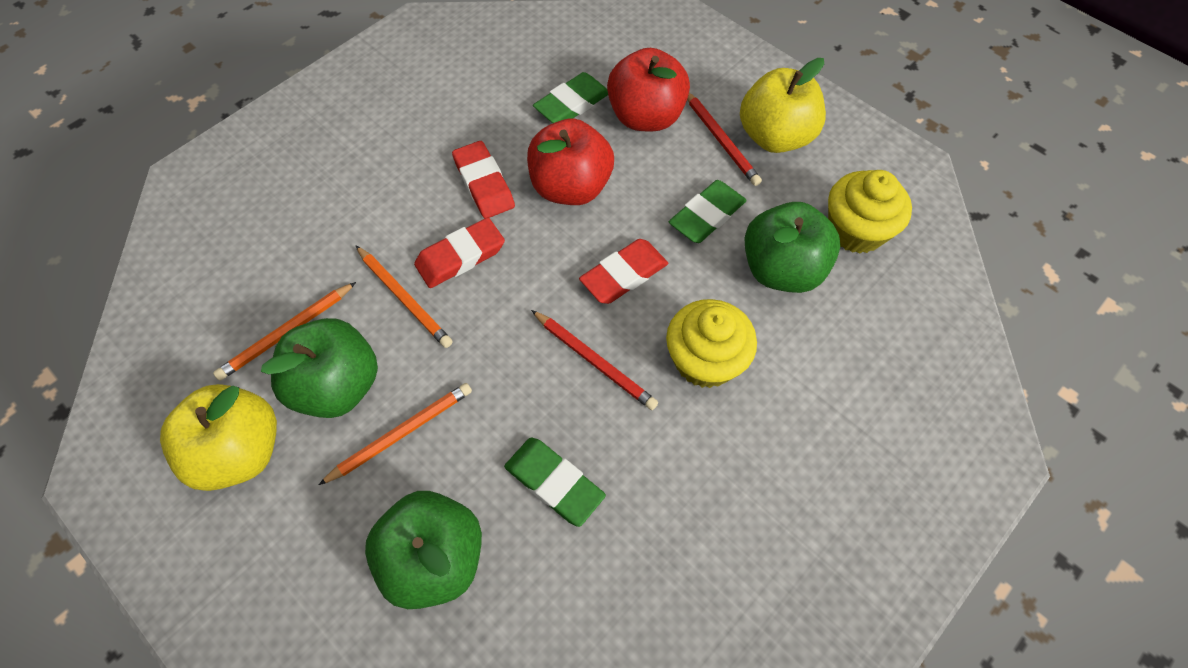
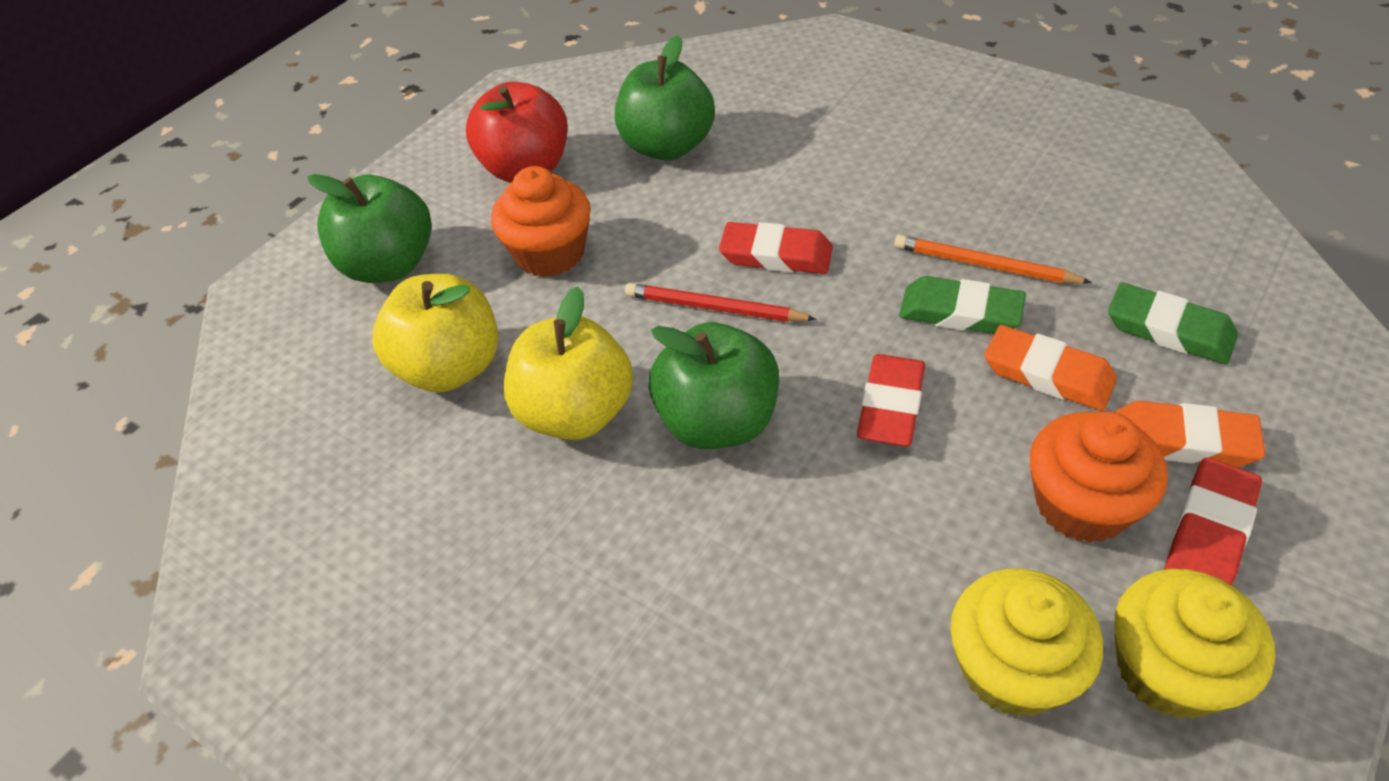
green eraser: 3 -> 2
orange cupcake: 0 -> 2
orange eraser: 0 -> 2
orange pencil: 3 -> 1
red apple: 2 -> 1
red pencil: 2 -> 1

